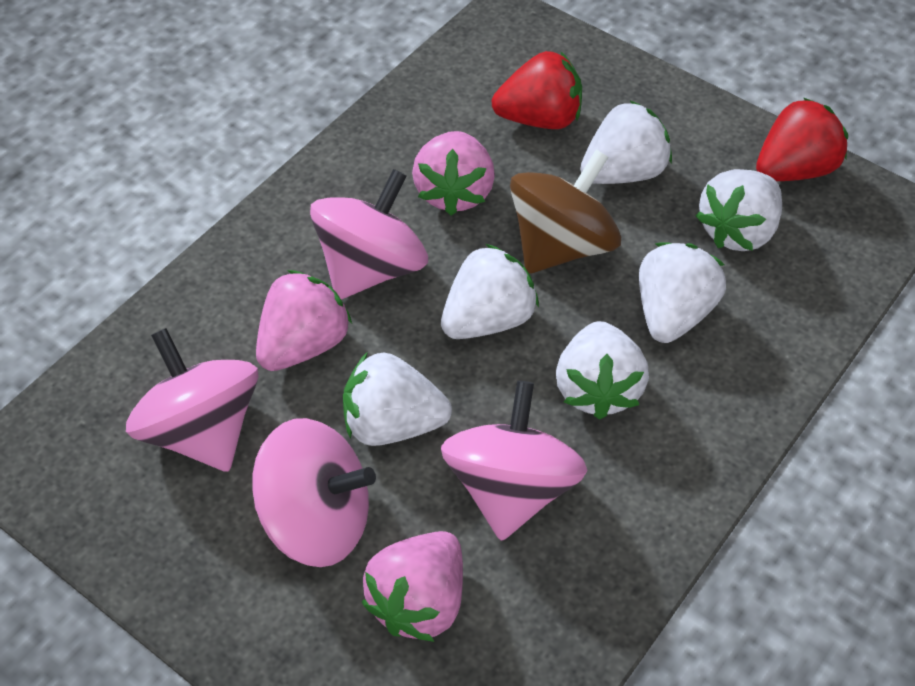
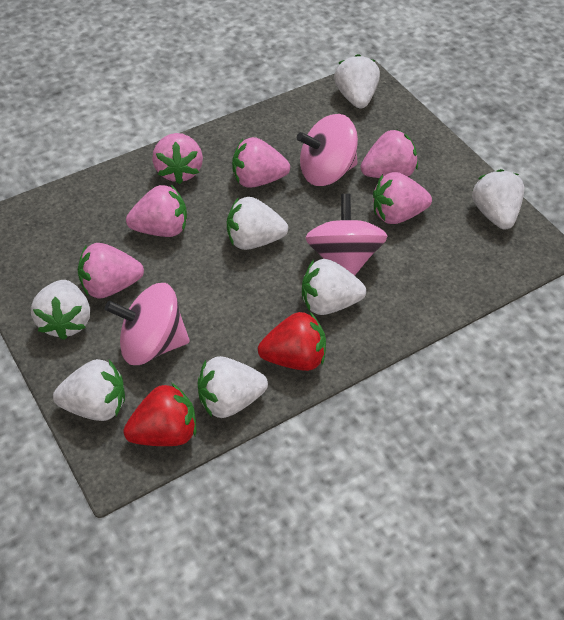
brown spinning top: 1 -> 0
pink spinning top: 4 -> 3
pink strawberry: 3 -> 6
white strawberry: 6 -> 7

